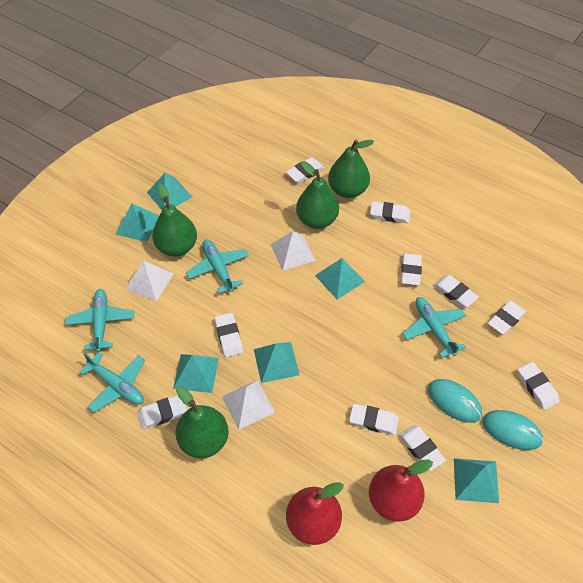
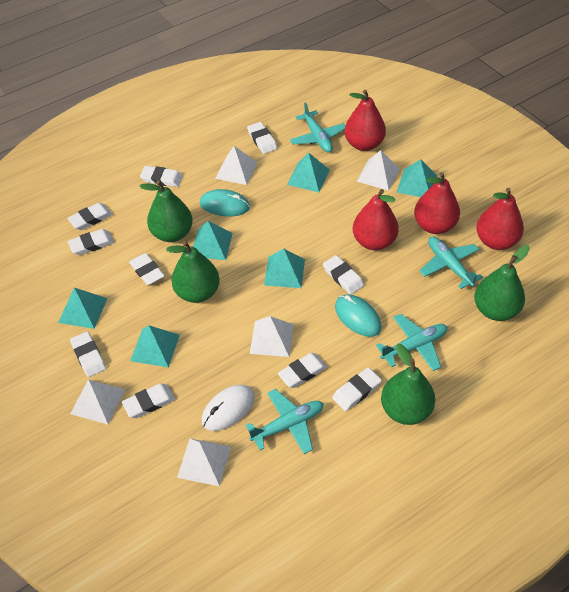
red pear: 2 -> 4
white mouse: 0 -> 1
white pyramid: 3 -> 5

